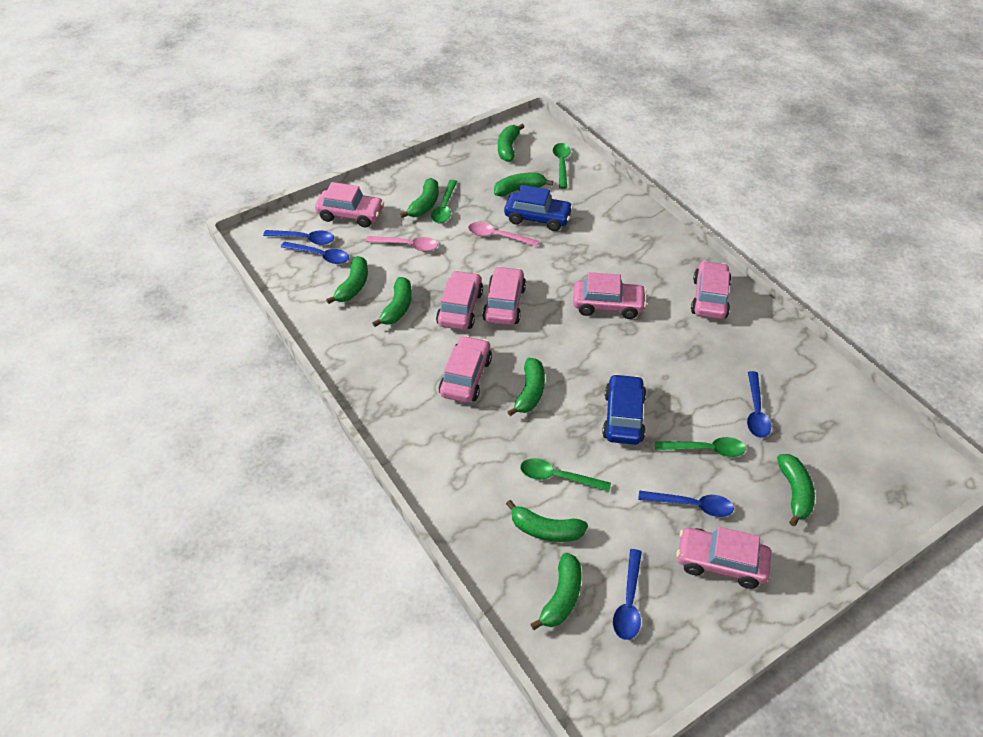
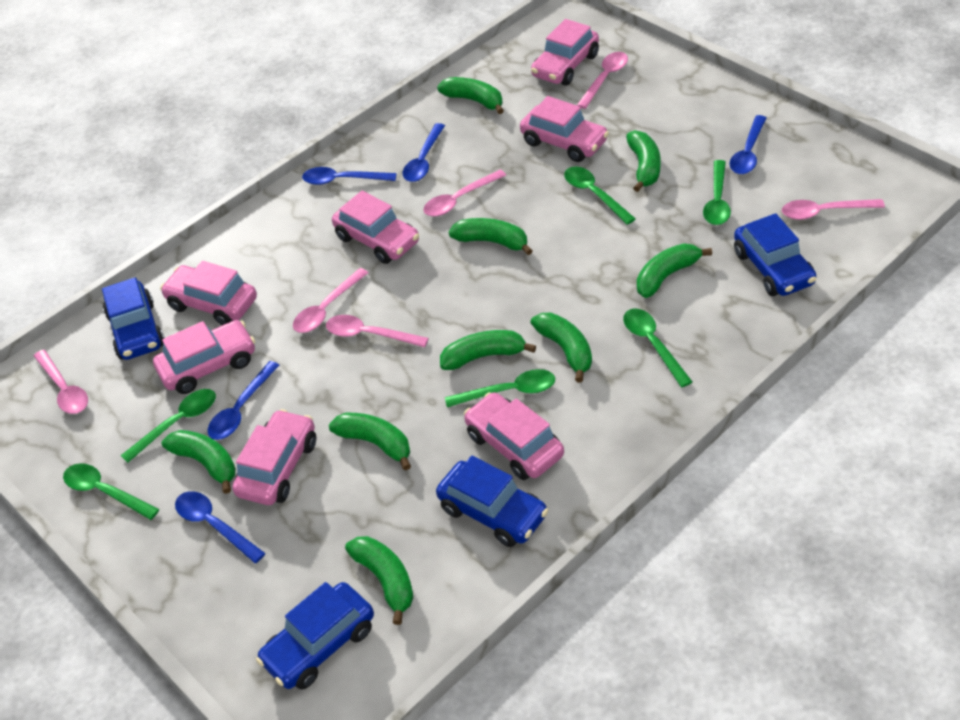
blue car: 2 -> 4
green spoon: 4 -> 6
pink spoon: 2 -> 6

